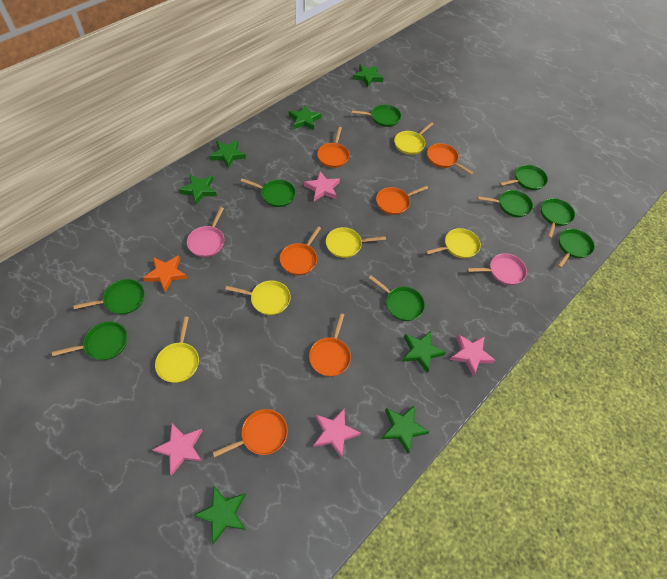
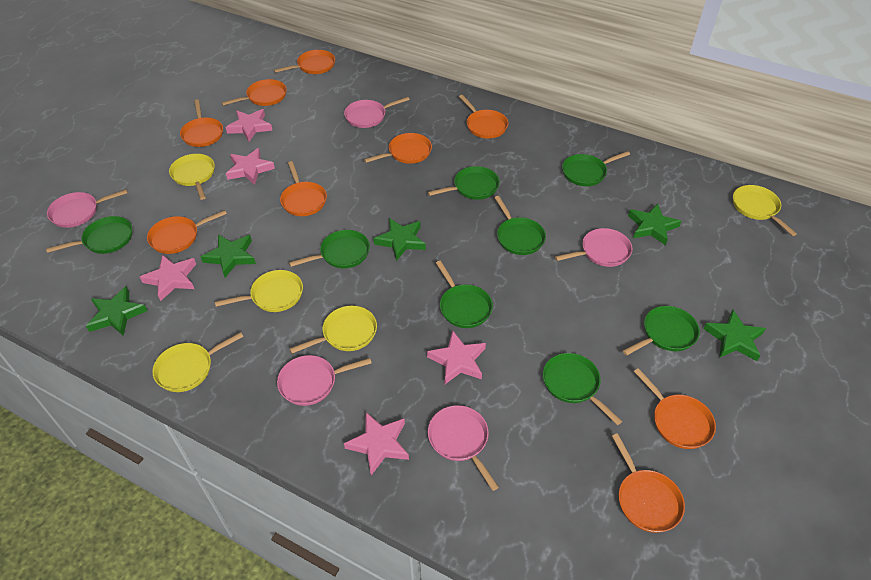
green pan: 9 -> 8
green star: 7 -> 5
orange pan: 6 -> 9
orange star: 1 -> 0
pink pan: 2 -> 5
pink star: 4 -> 5

